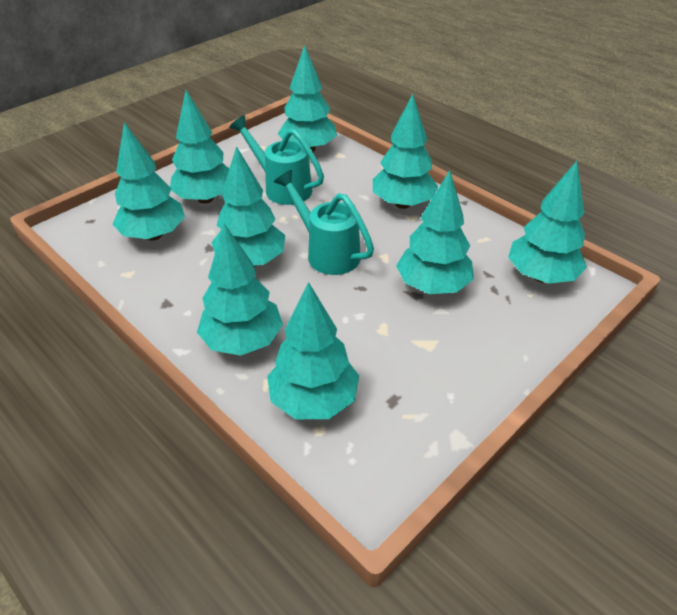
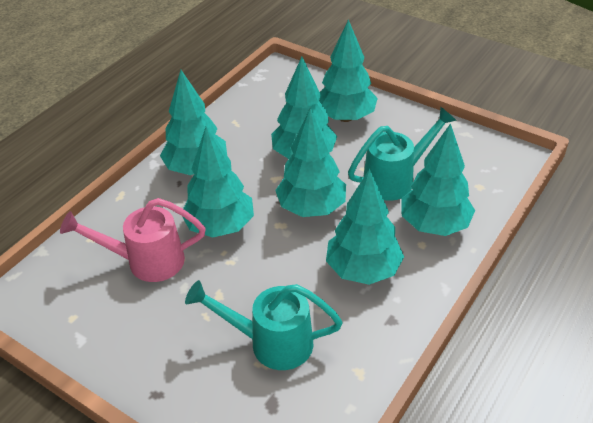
pink watering can: 0 -> 1
turquoise tree: 9 -> 7

